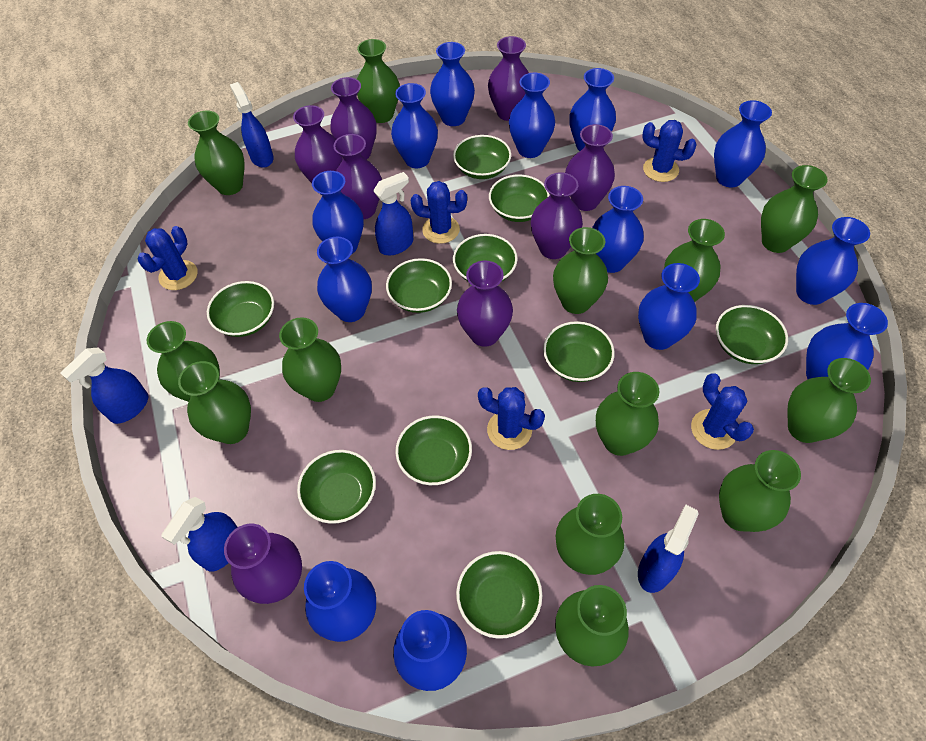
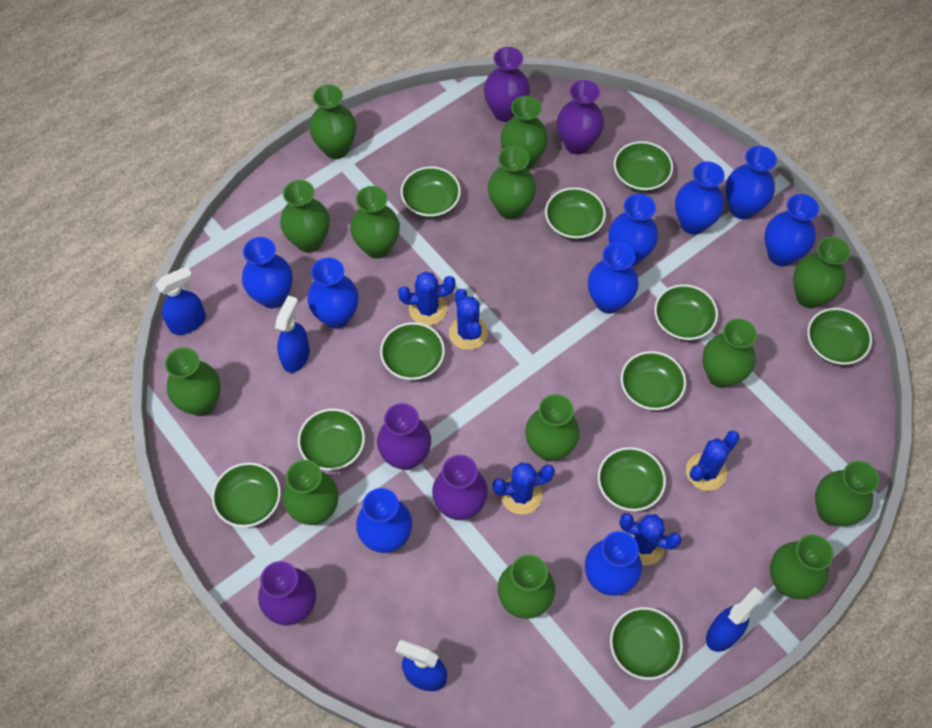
blue spray bottle: 5 -> 4
blue vase: 13 -> 9
green bowl: 10 -> 11
purple vase: 8 -> 5

